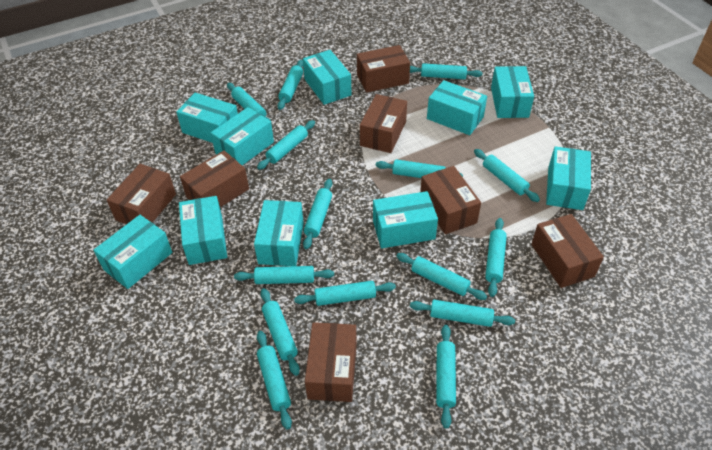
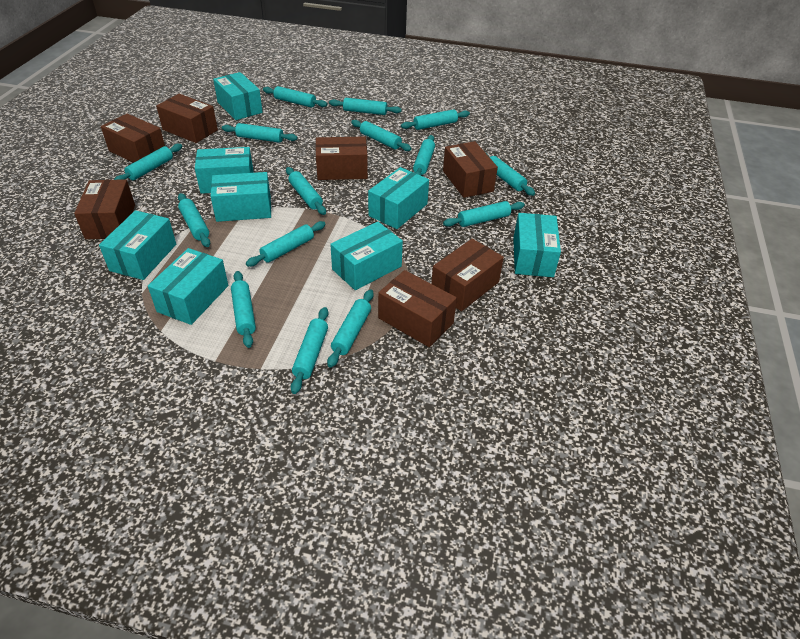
turquoise box: 10 -> 8

